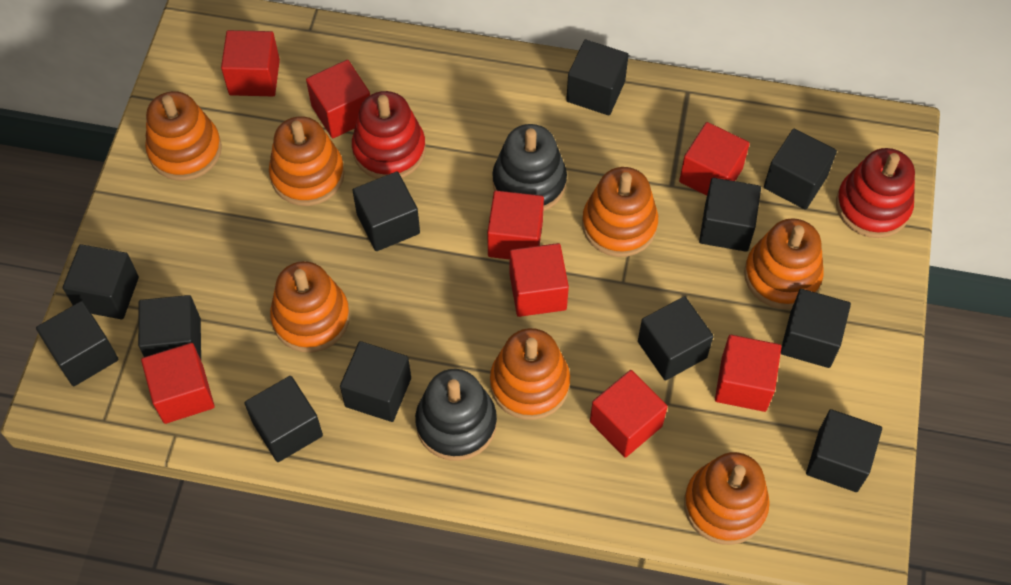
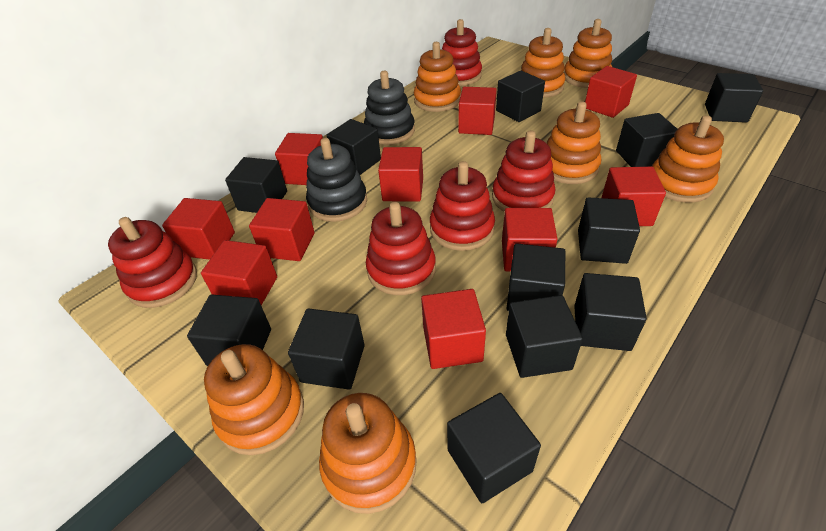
red cube: 8 -> 10
red stacking toy: 2 -> 5

